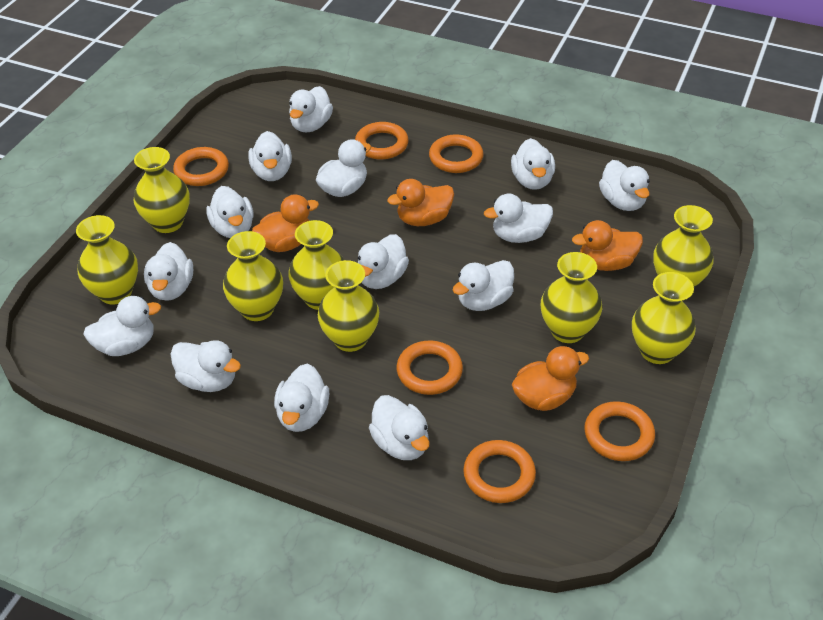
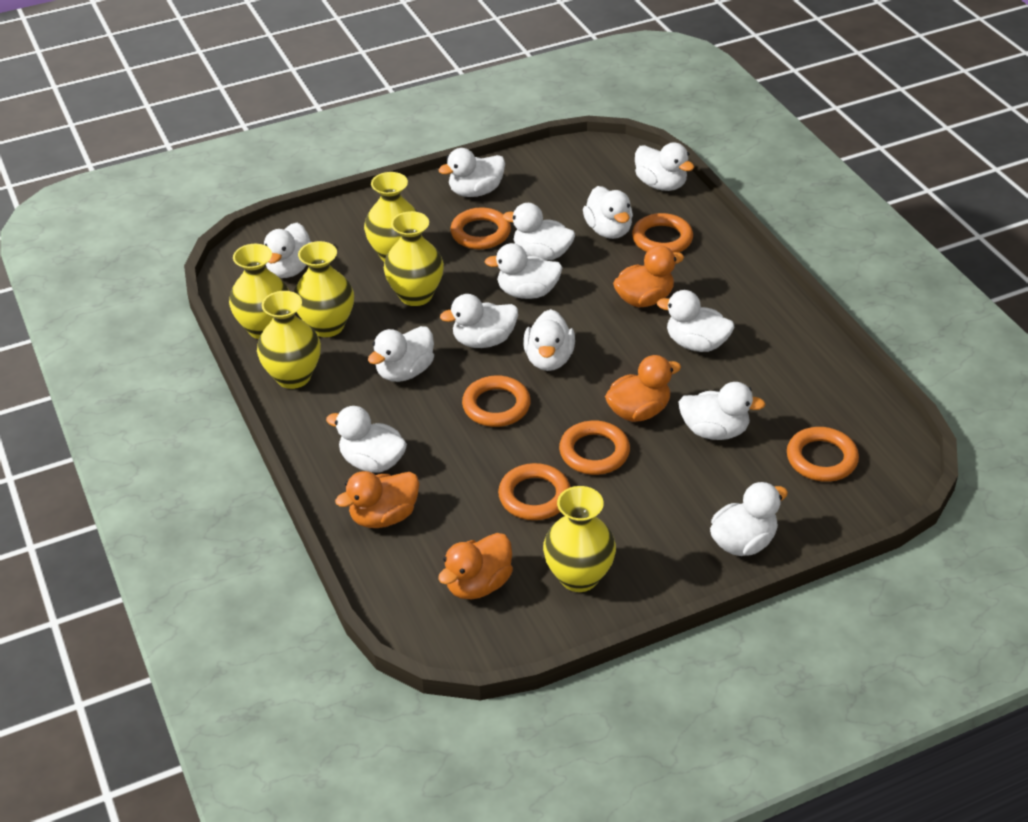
white duck: 14 -> 13
yellow vase: 8 -> 6

